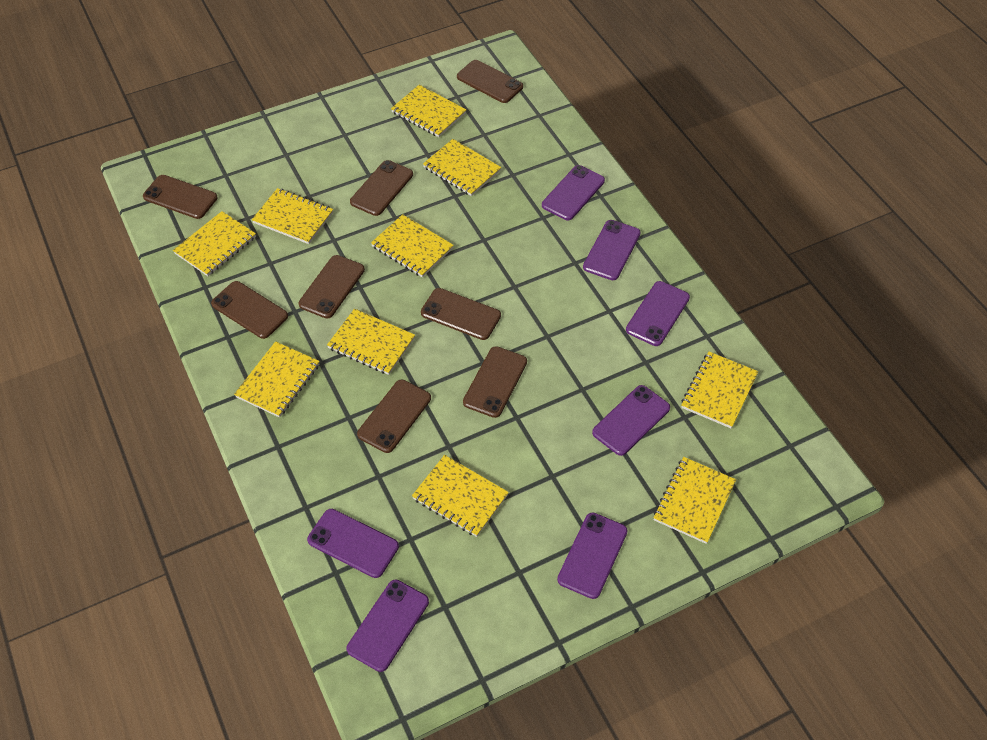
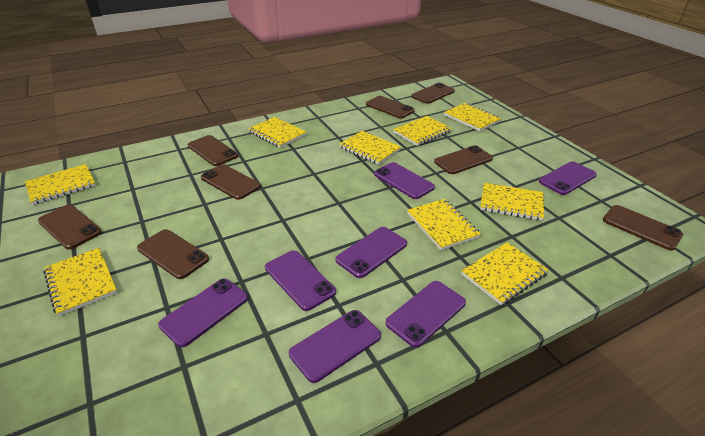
yellow notebook: 10 -> 9

